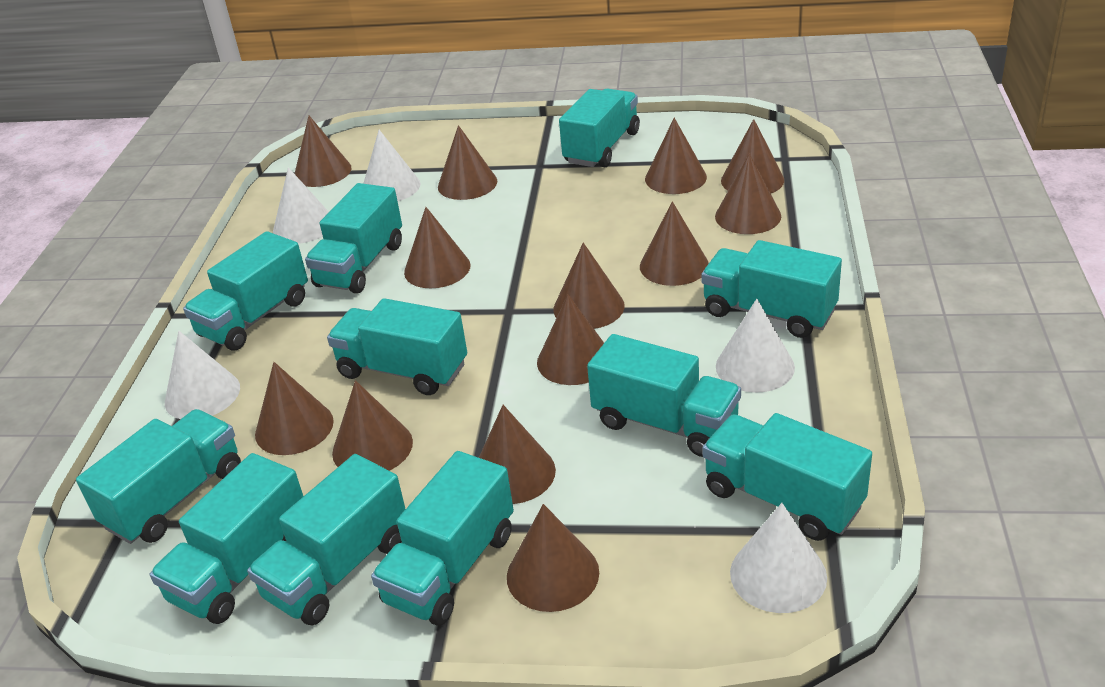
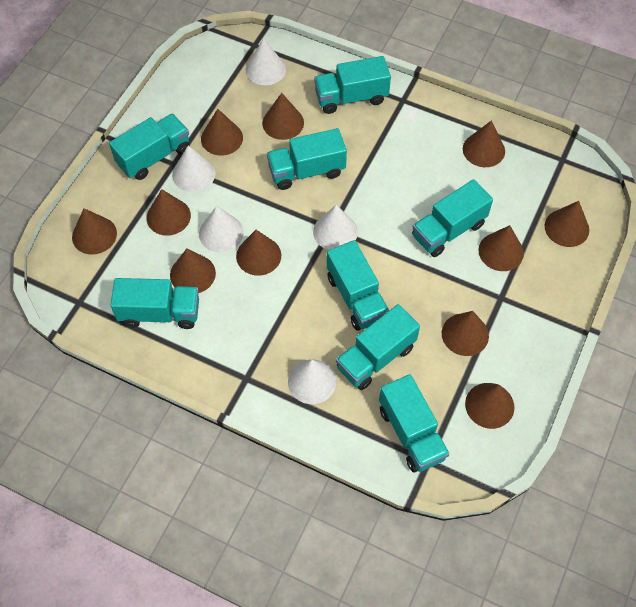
brown cone: 13 -> 11
turquoise truck: 11 -> 8

